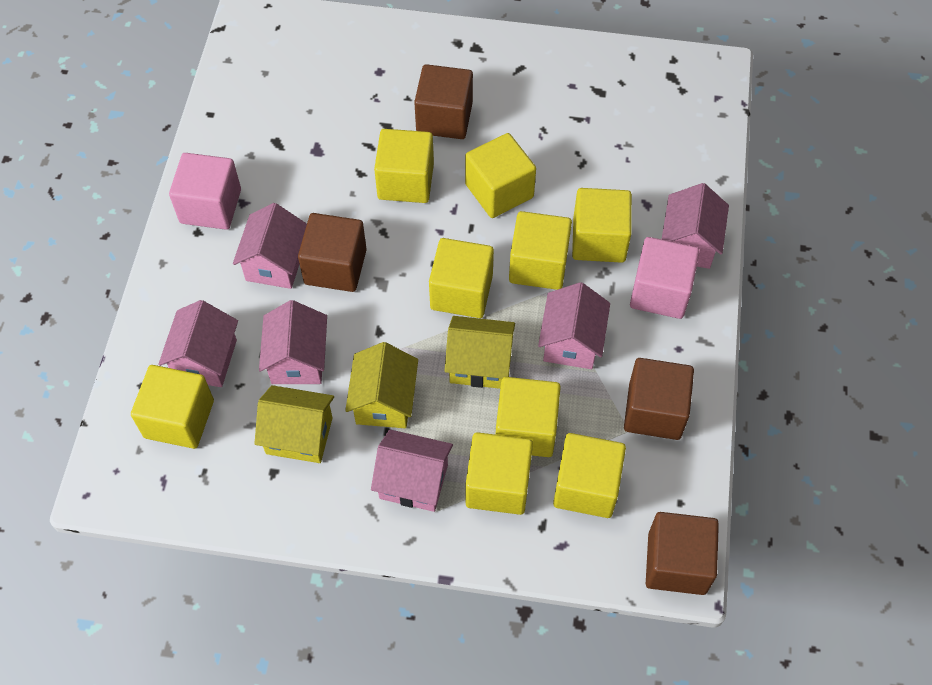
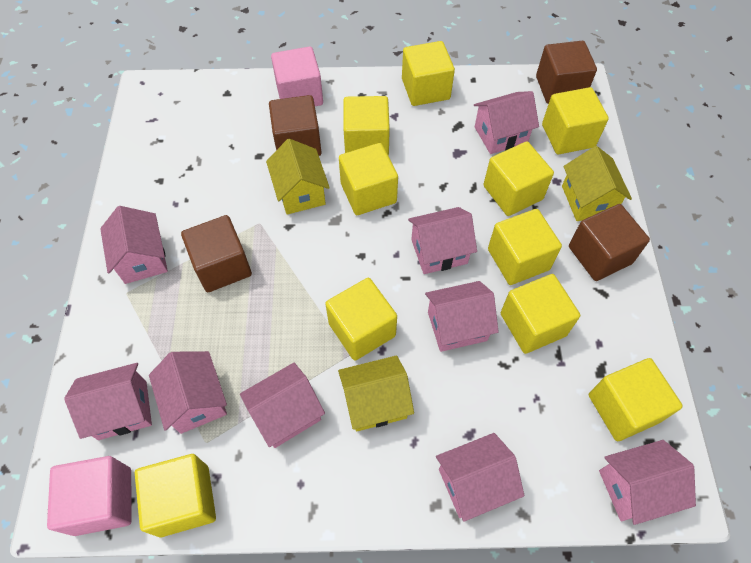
pink house: 6 -> 9
yellow cube: 9 -> 10

